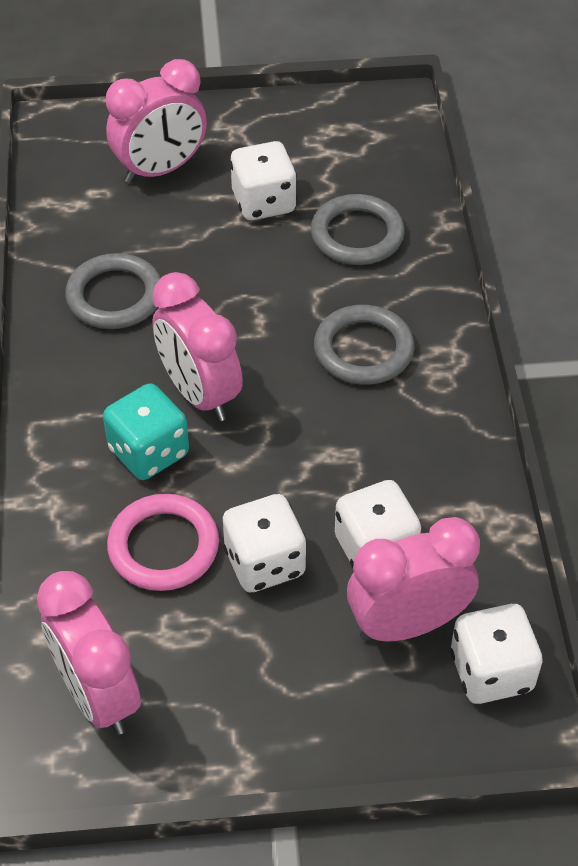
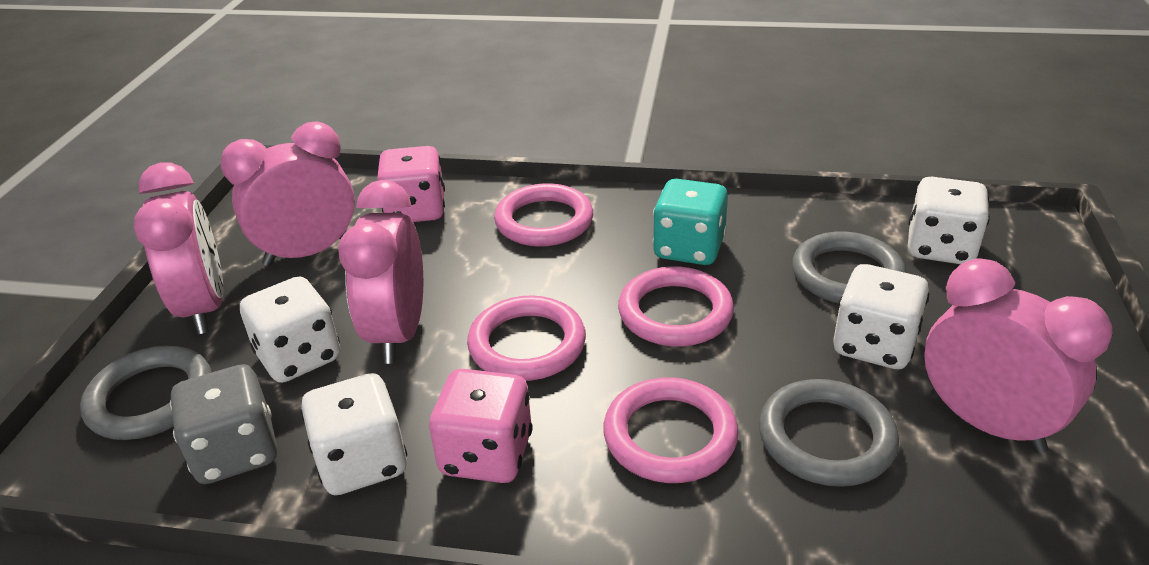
grey dice: 0 -> 1
pink dice: 0 -> 2
pink ring: 1 -> 4

